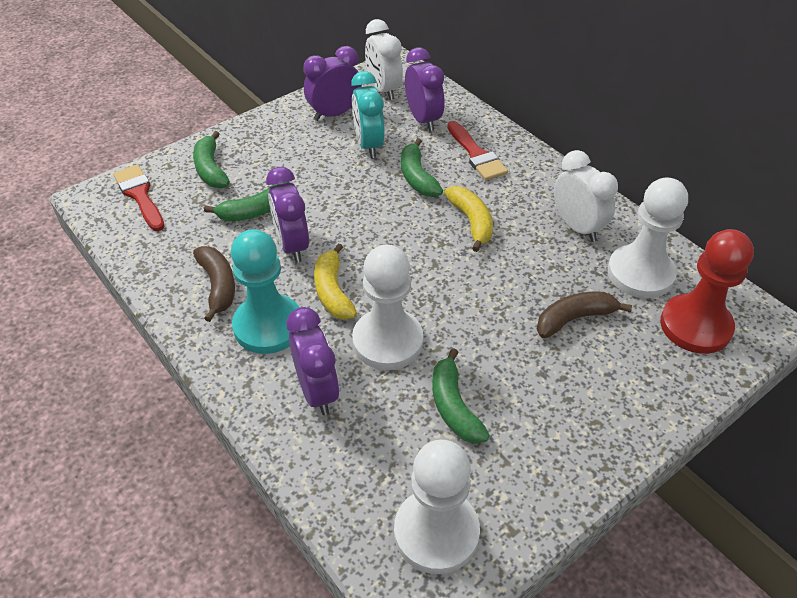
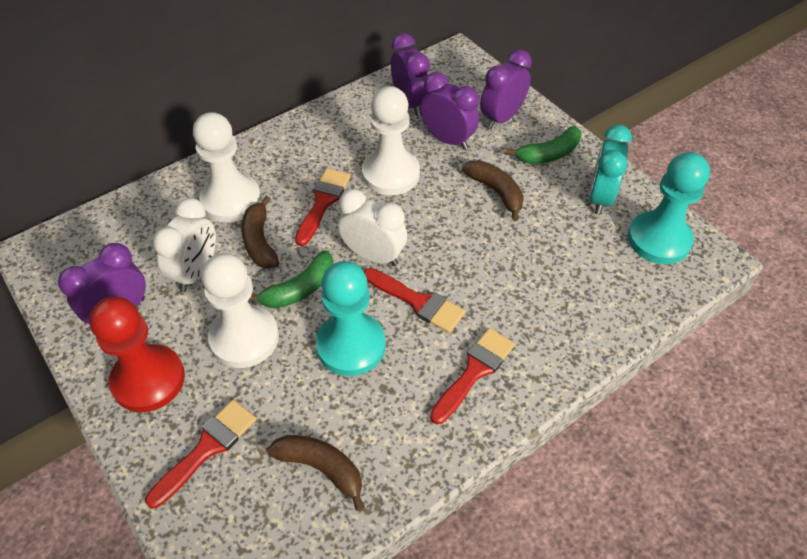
brown banana: 2 -> 3
green banana: 4 -> 2
red brush: 2 -> 4
turquoise pawn: 1 -> 2
yellow banana: 2 -> 0

